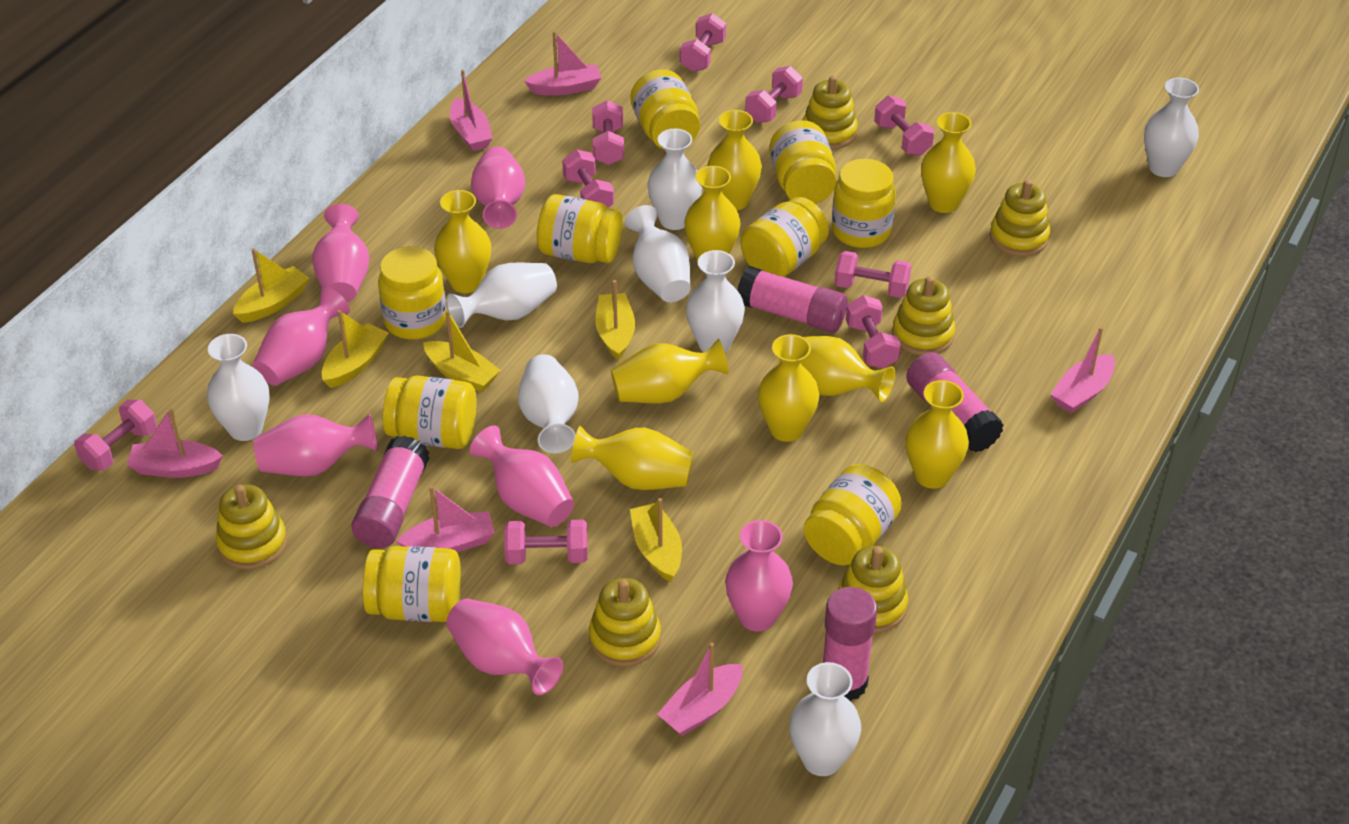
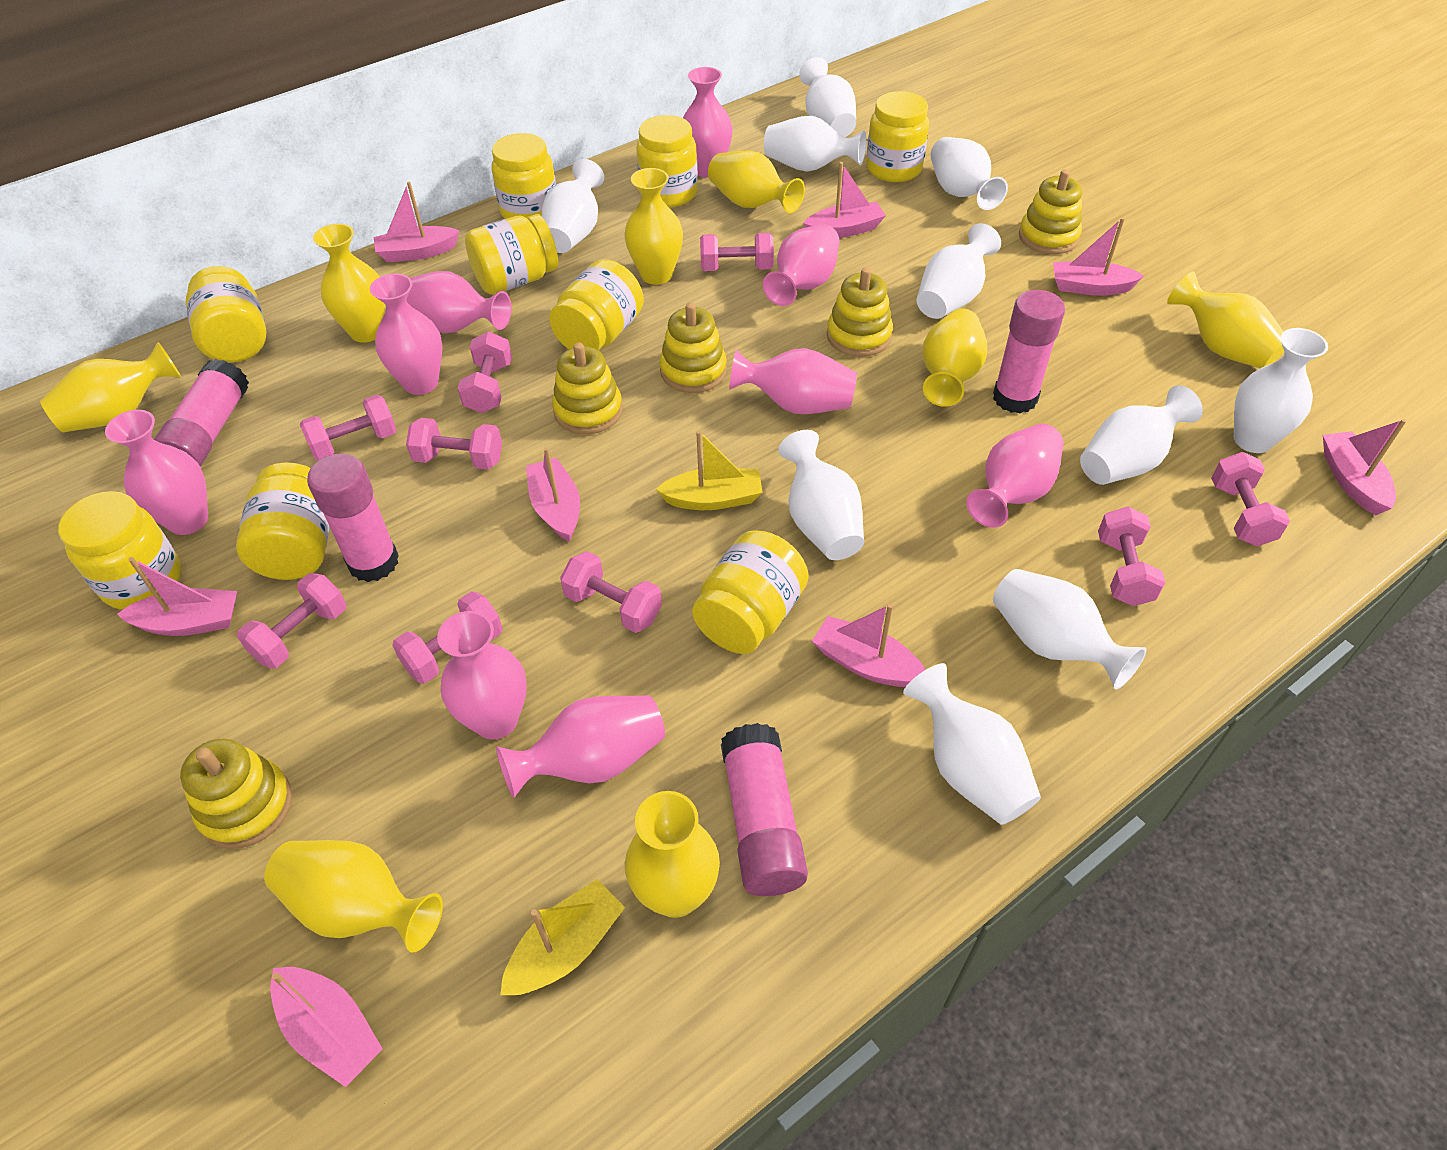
pink boat: 6 -> 8
pink vase: 7 -> 9
white vase: 8 -> 10
yellow boat: 5 -> 2
yellow stacking toy: 6 -> 5
yellow vase: 9 -> 8

